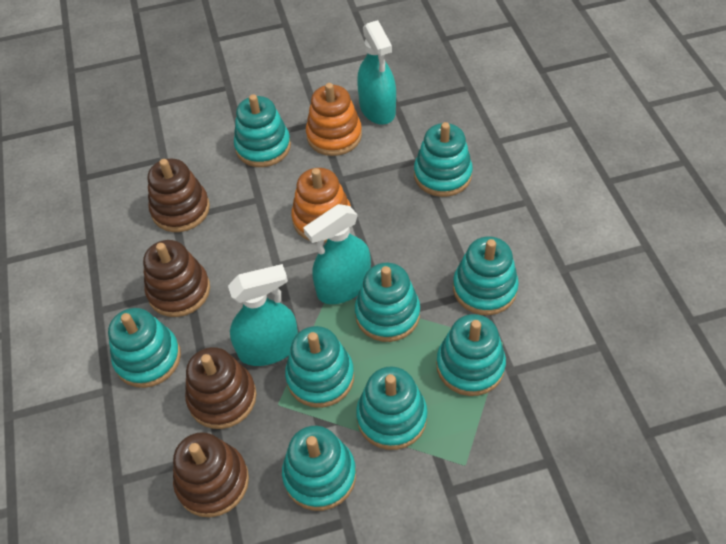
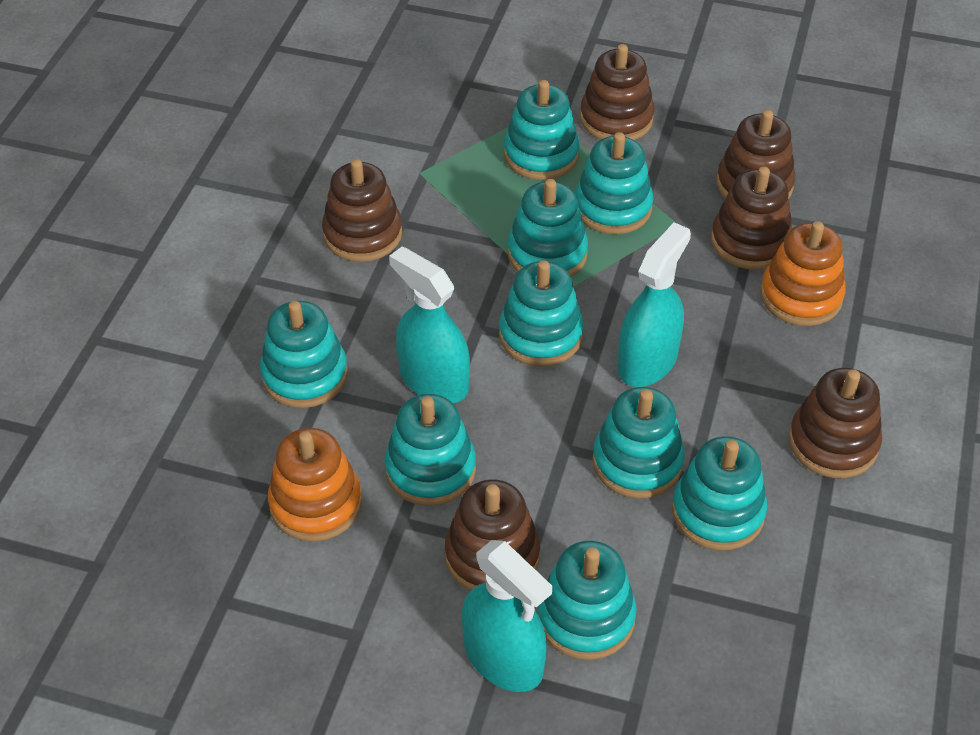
brown stacking toy: 4 -> 6

